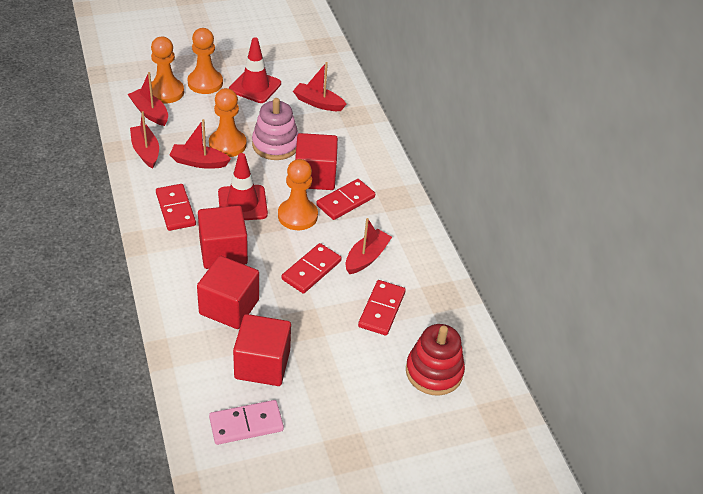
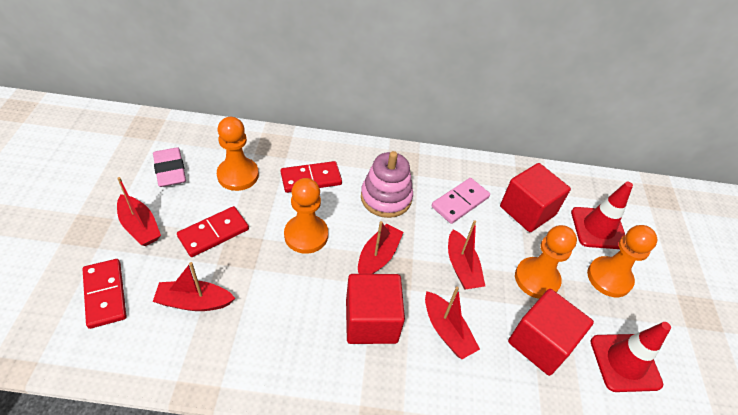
pink eraser: 0 -> 1
red cube: 4 -> 3
red domino: 4 -> 3
red stacking toy: 1 -> 0

